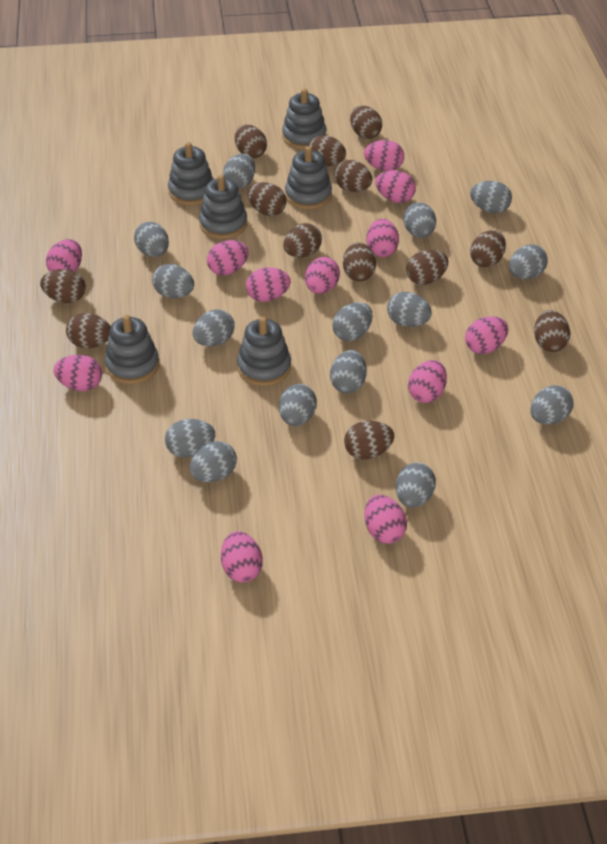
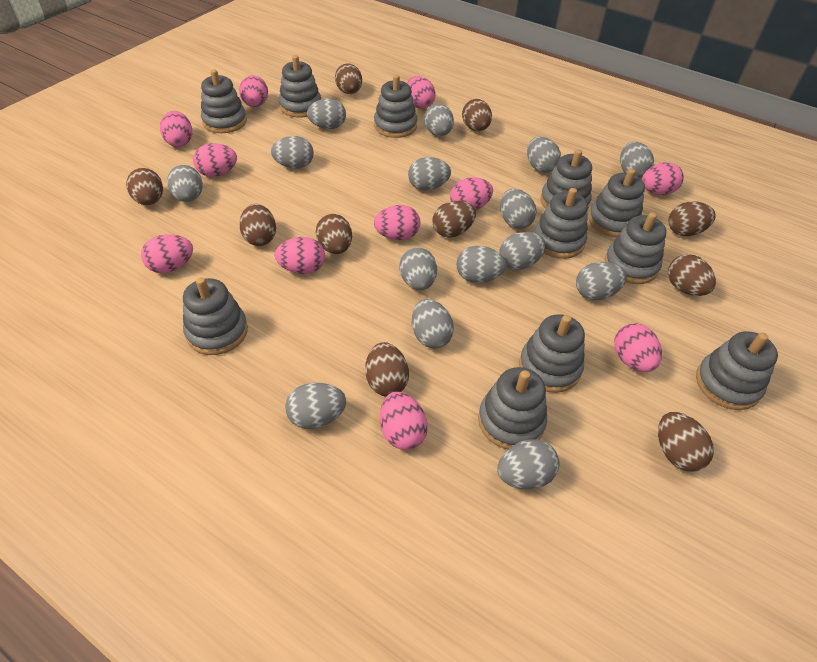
brown egg: 13 -> 10
grey stacking toy: 6 -> 11
pink egg: 12 -> 11

